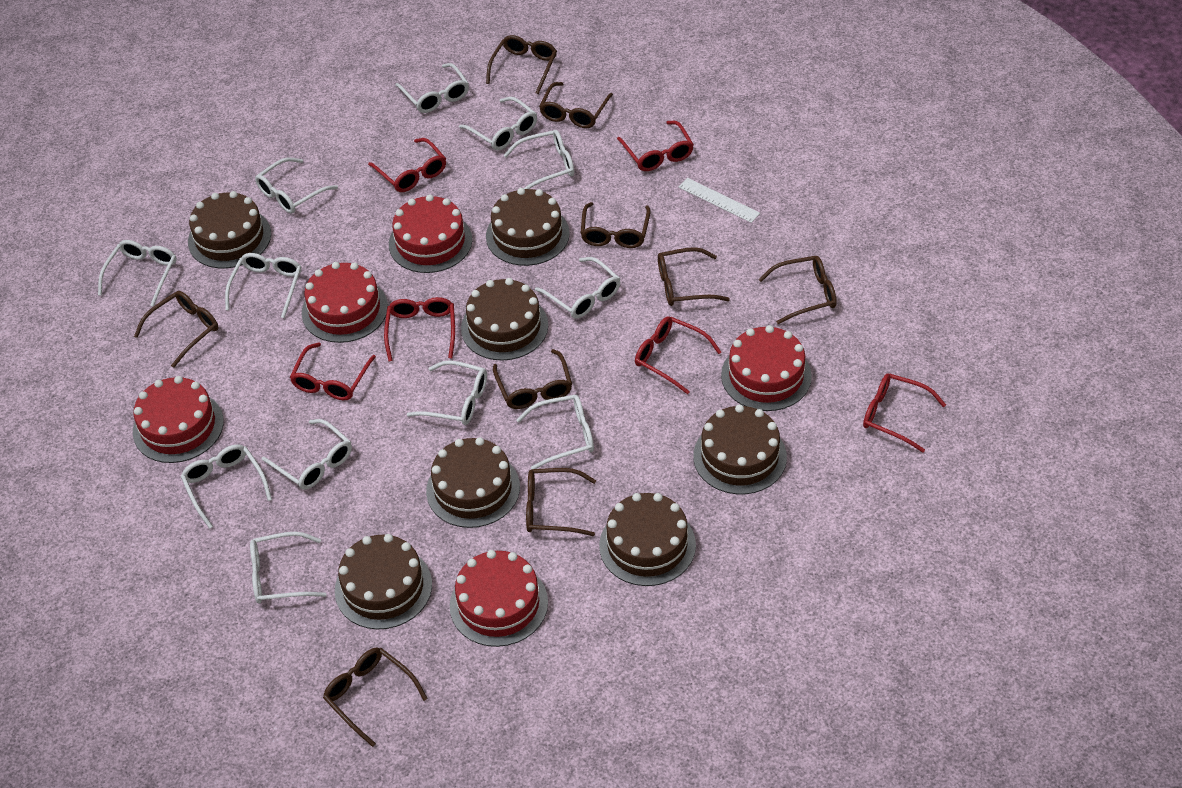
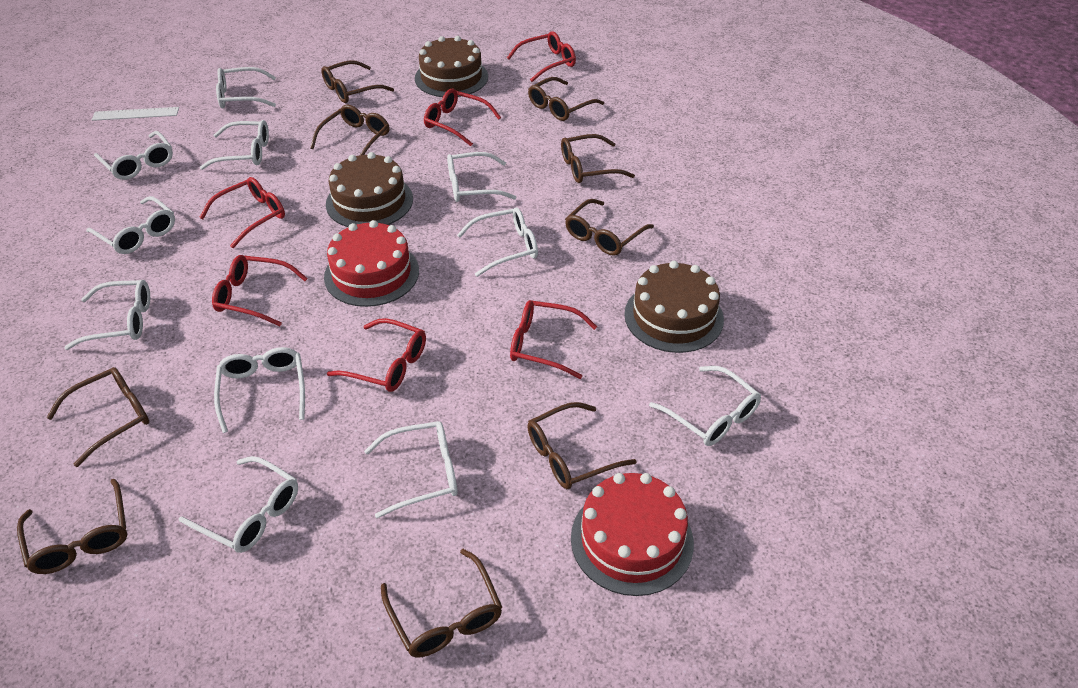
brown cake: 7 -> 3
red cake: 5 -> 2
white glasses: 12 -> 11

